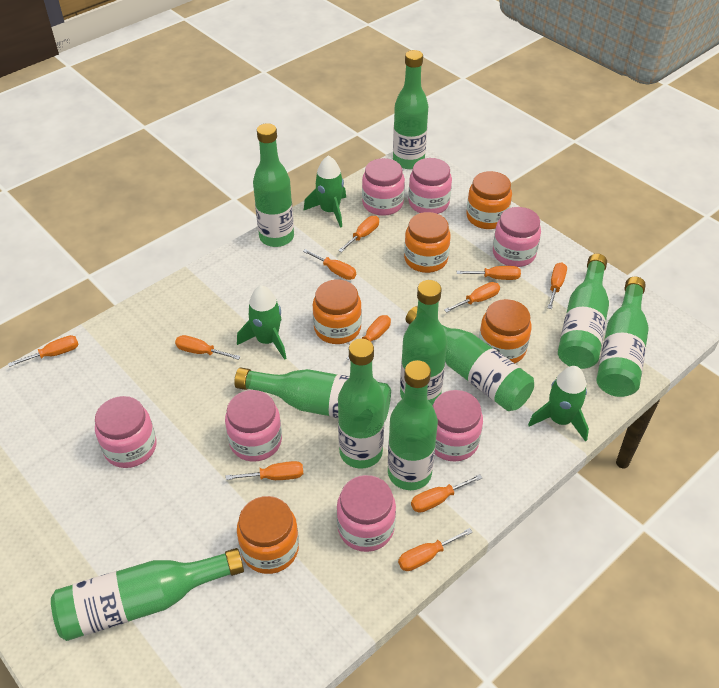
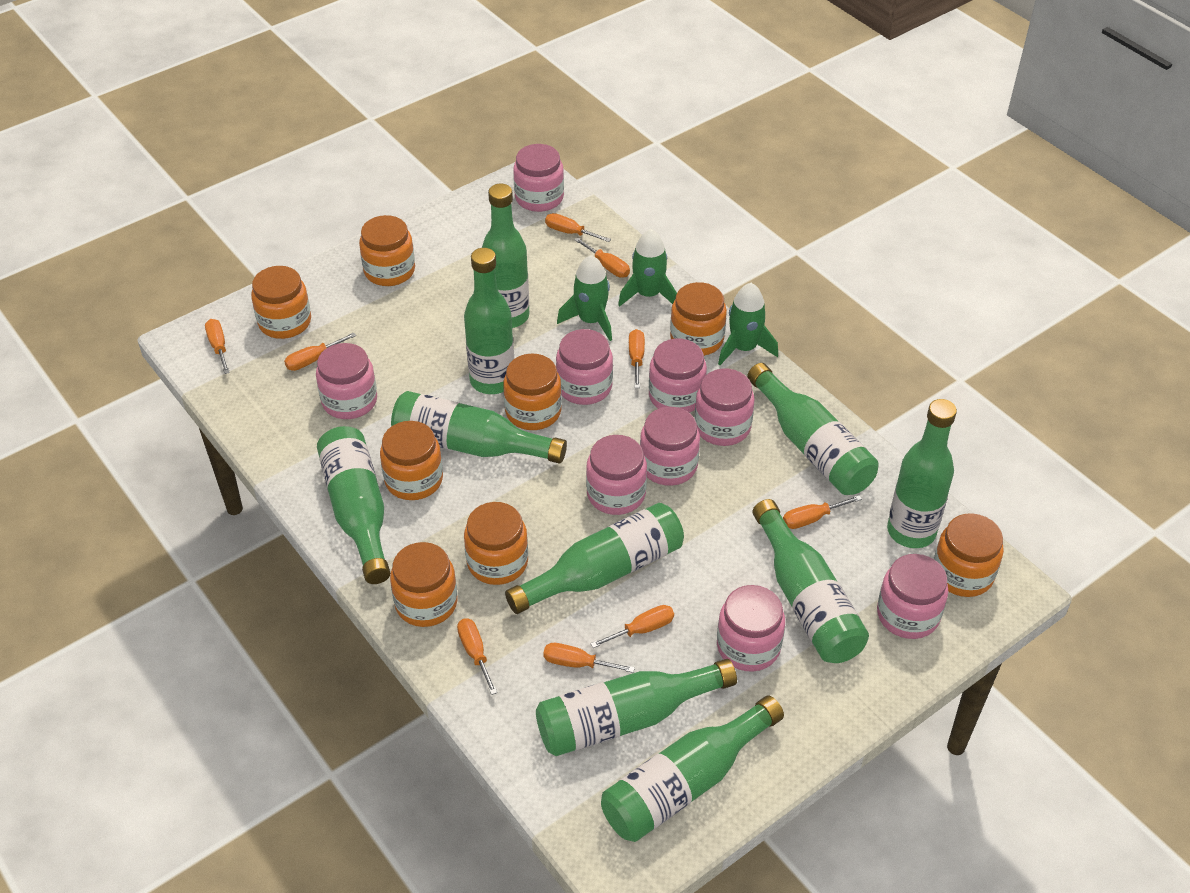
orange jar: 5 -> 8
orange screwdriver: 11 -> 9
pink jar: 7 -> 9

